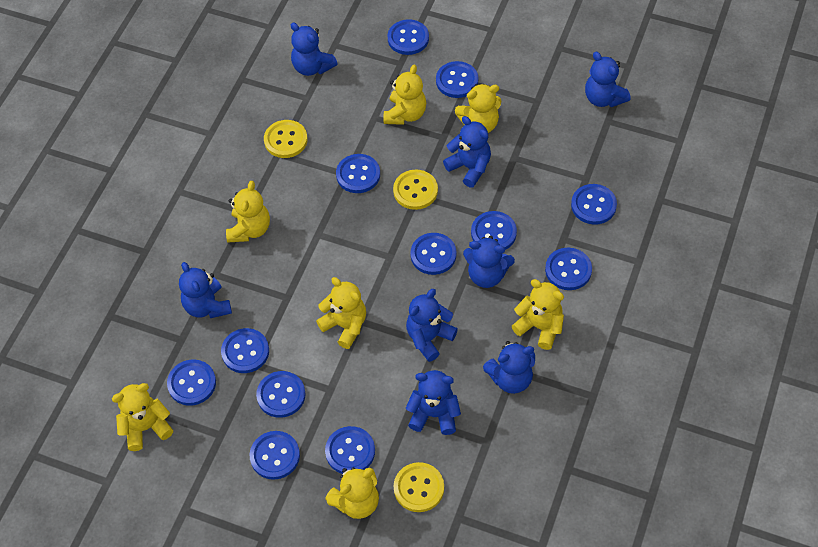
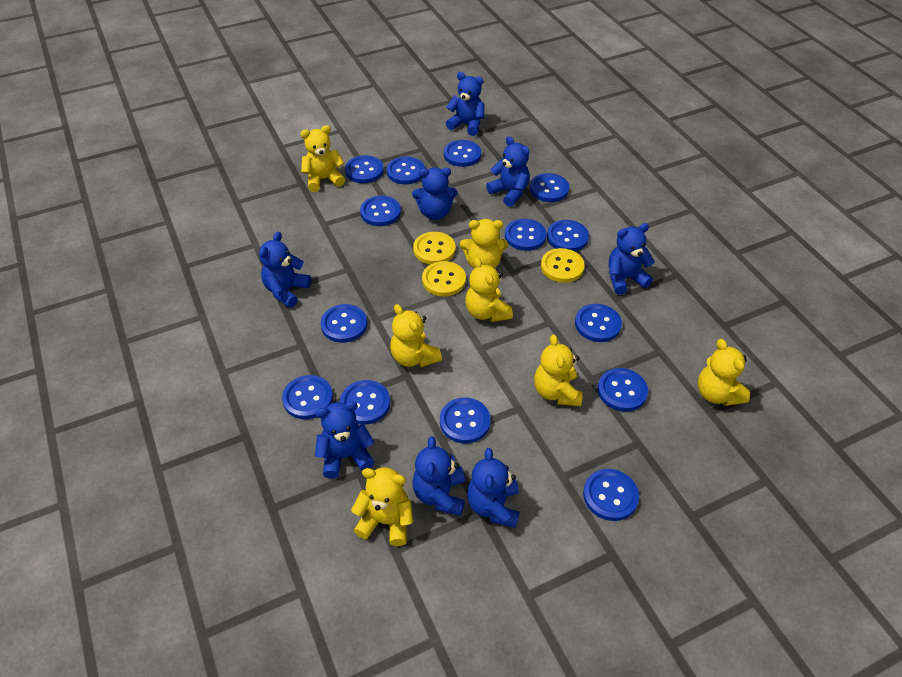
blue button: 12 -> 14

